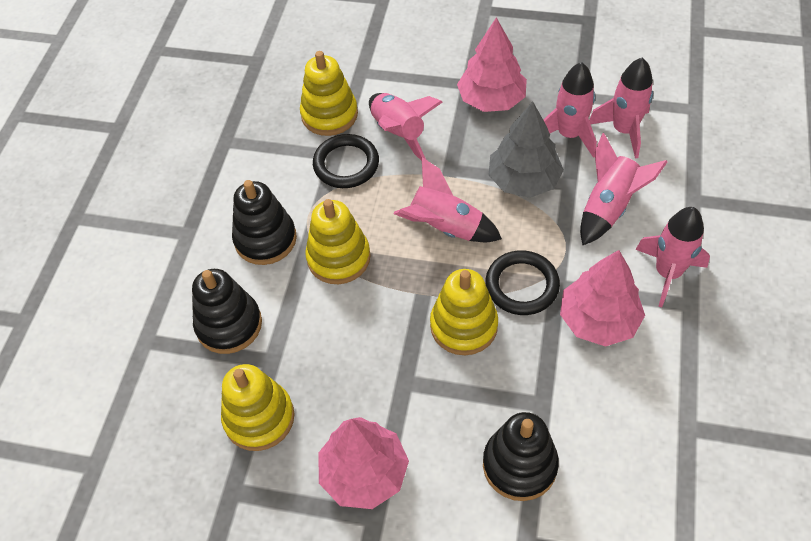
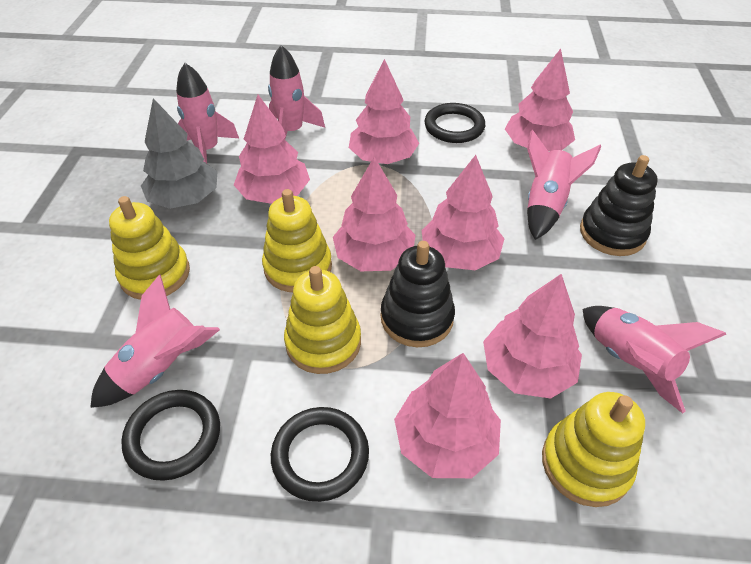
black ring: 2 -> 3
black stacking toy: 3 -> 2
pink rocket: 6 -> 5
pink tree: 3 -> 7

